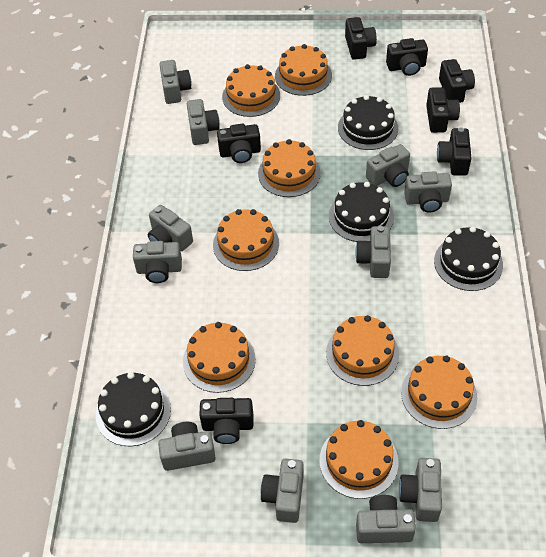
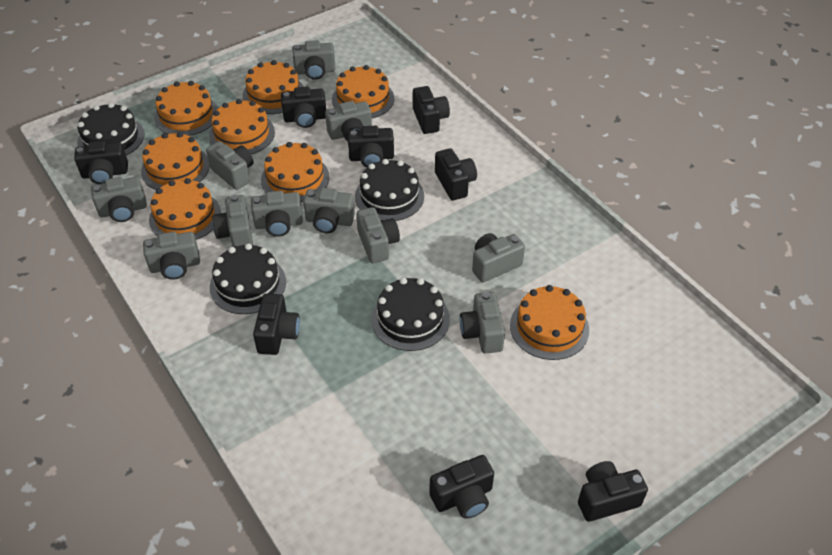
black camera: 7 -> 8

